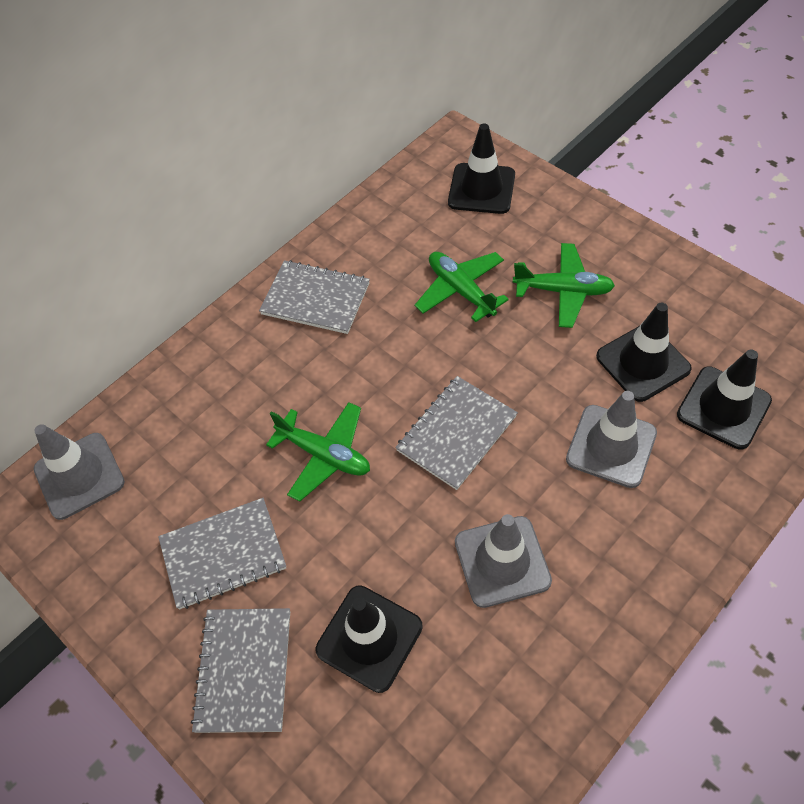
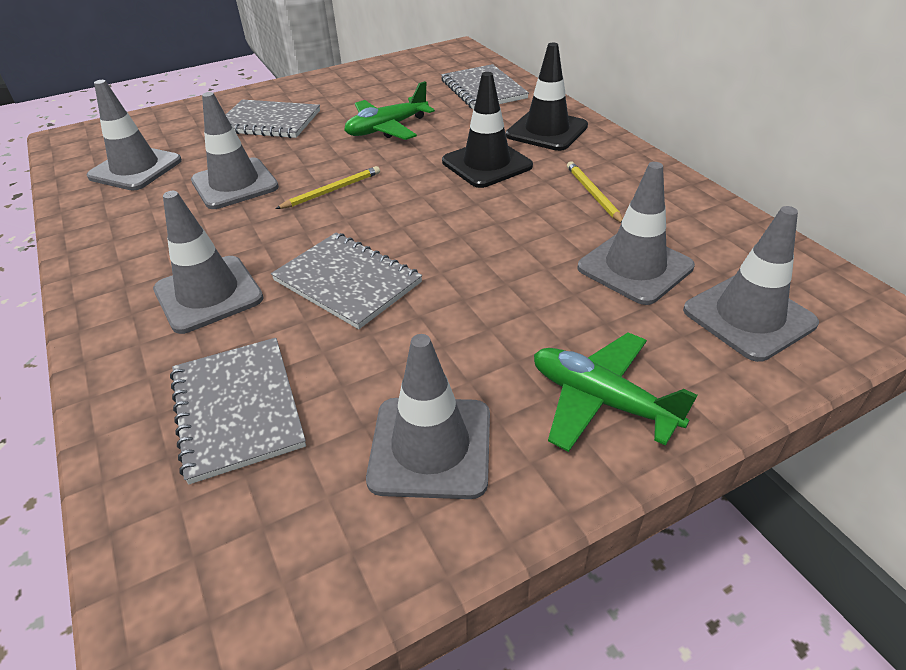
black traffic cone: 4 -> 2
green plane: 3 -> 2
grey traffic cone: 3 -> 6
yellow pencil: 0 -> 2

